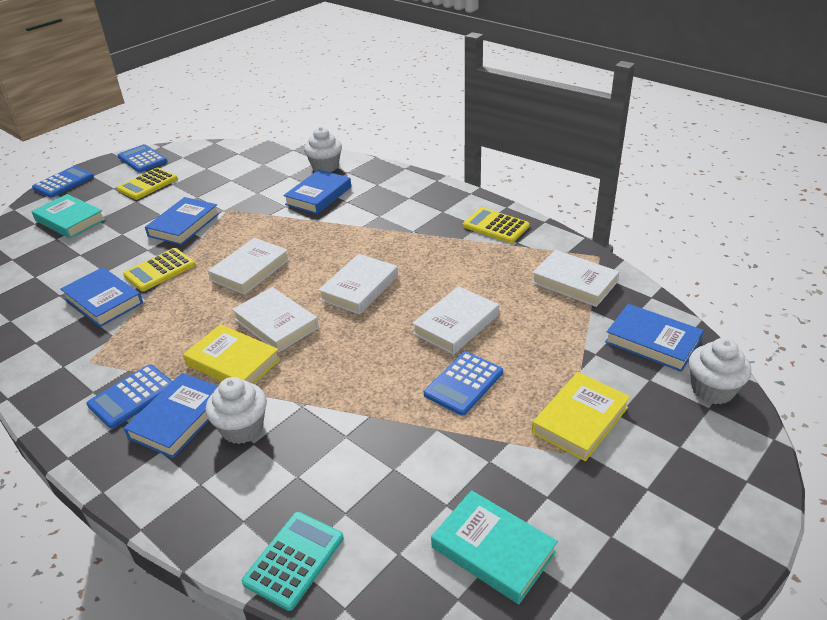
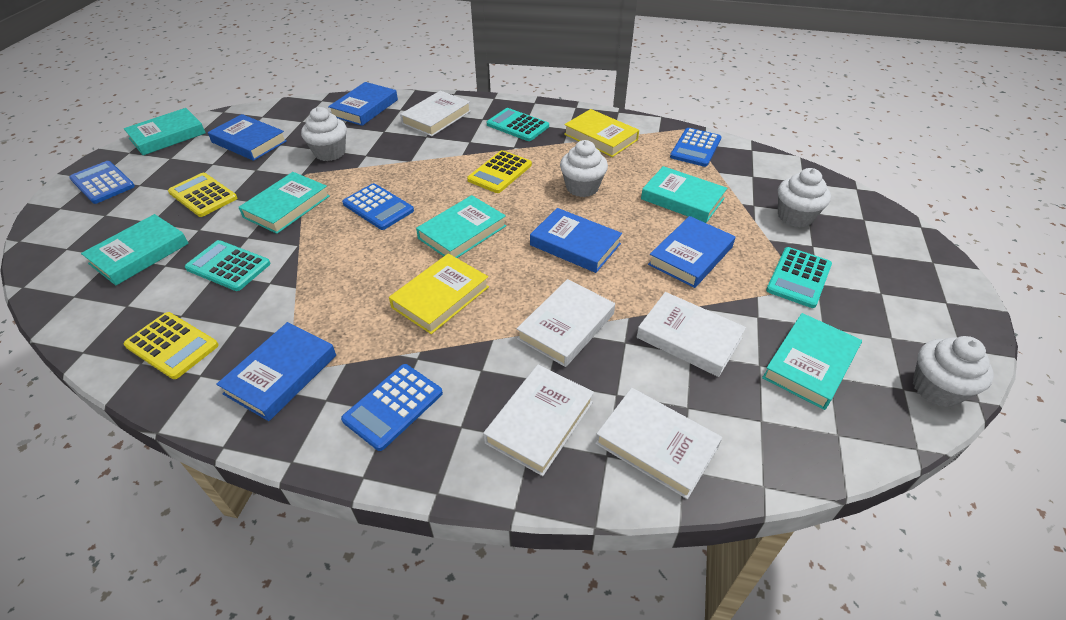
turquoise book: 2 -> 6
turquoise calculator: 1 -> 3
white cupcake: 3 -> 4

